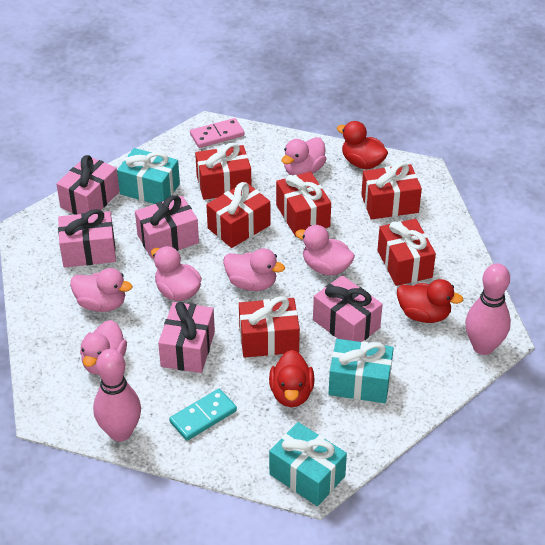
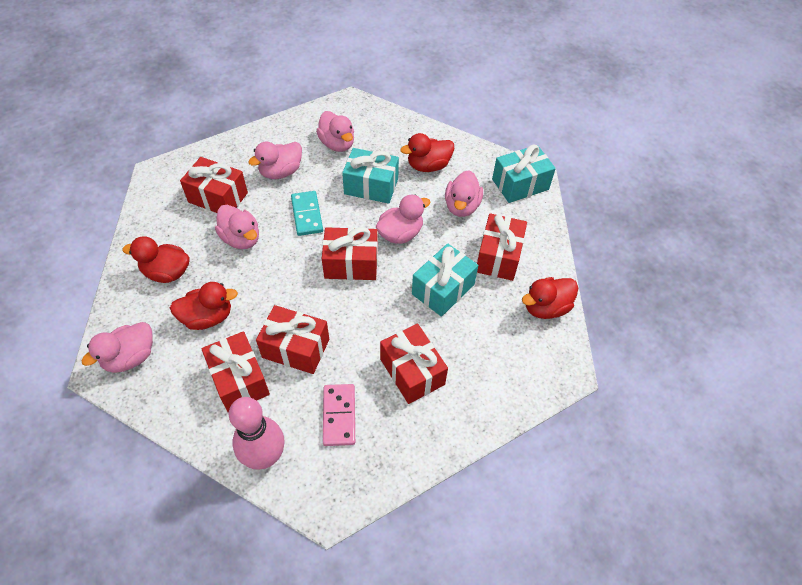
pink bowling pin: 2 -> 1
pink gift: 5 -> 0
red duck: 3 -> 4

